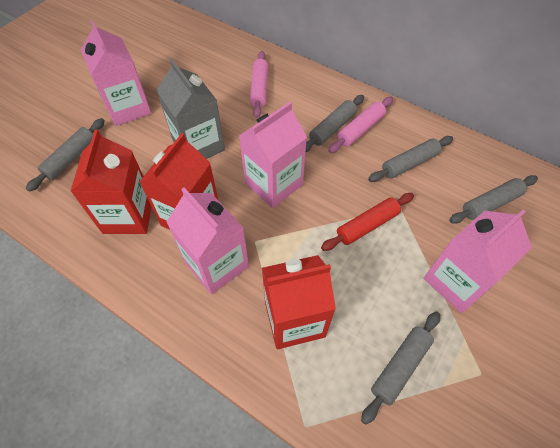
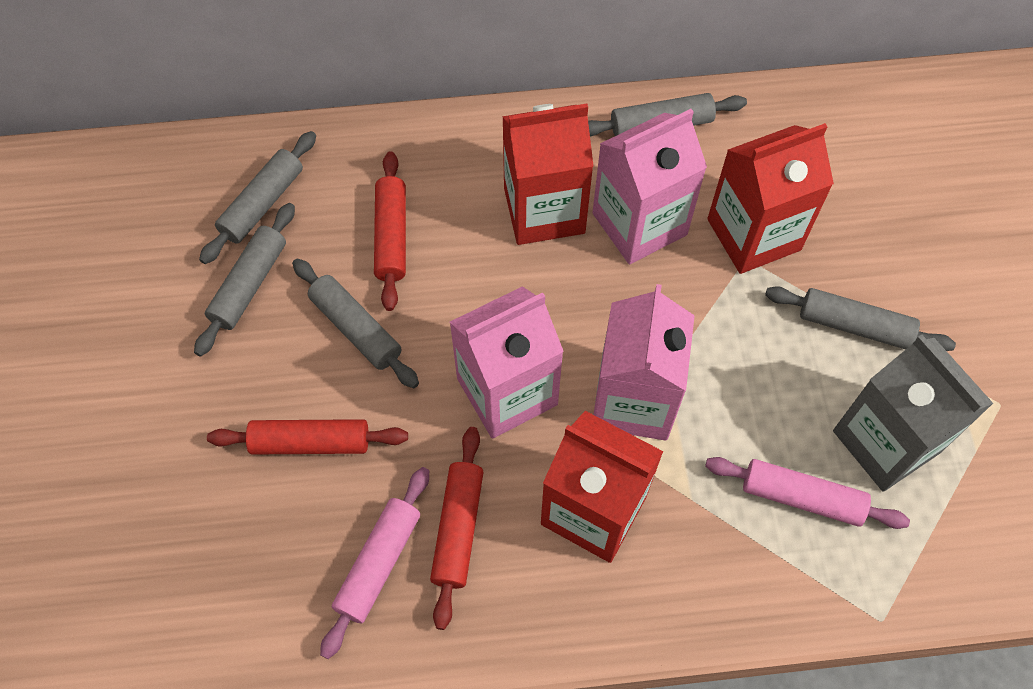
pink carton: 4 -> 3
red rolling pin: 1 -> 3

